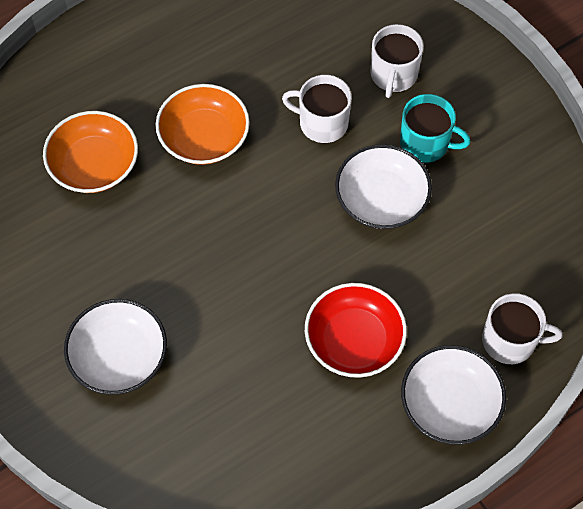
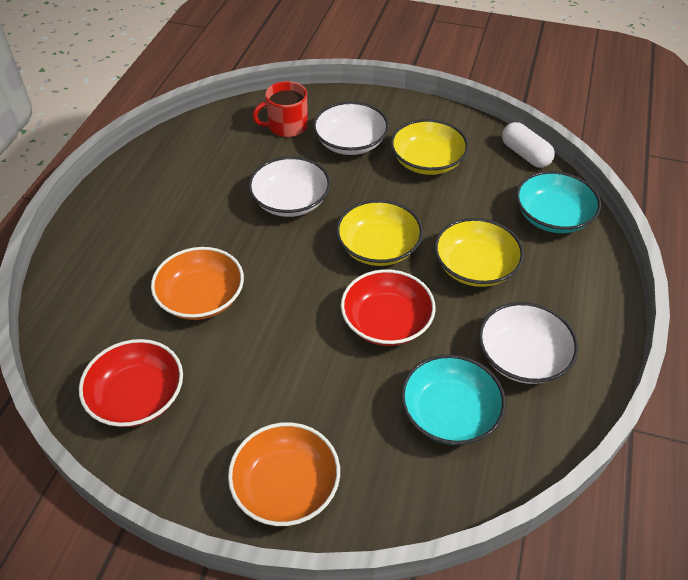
red bowl: 1 -> 2
red mug: 0 -> 1
turquoise bowl: 0 -> 2
turquoise mug: 1 -> 0
white capsule: 0 -> 1
white mug: 3 -> 0
yellow bowl: 0 -> 3

